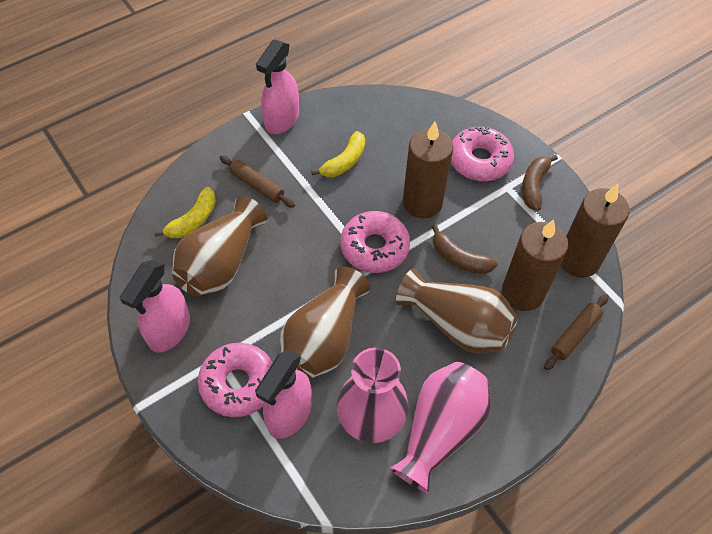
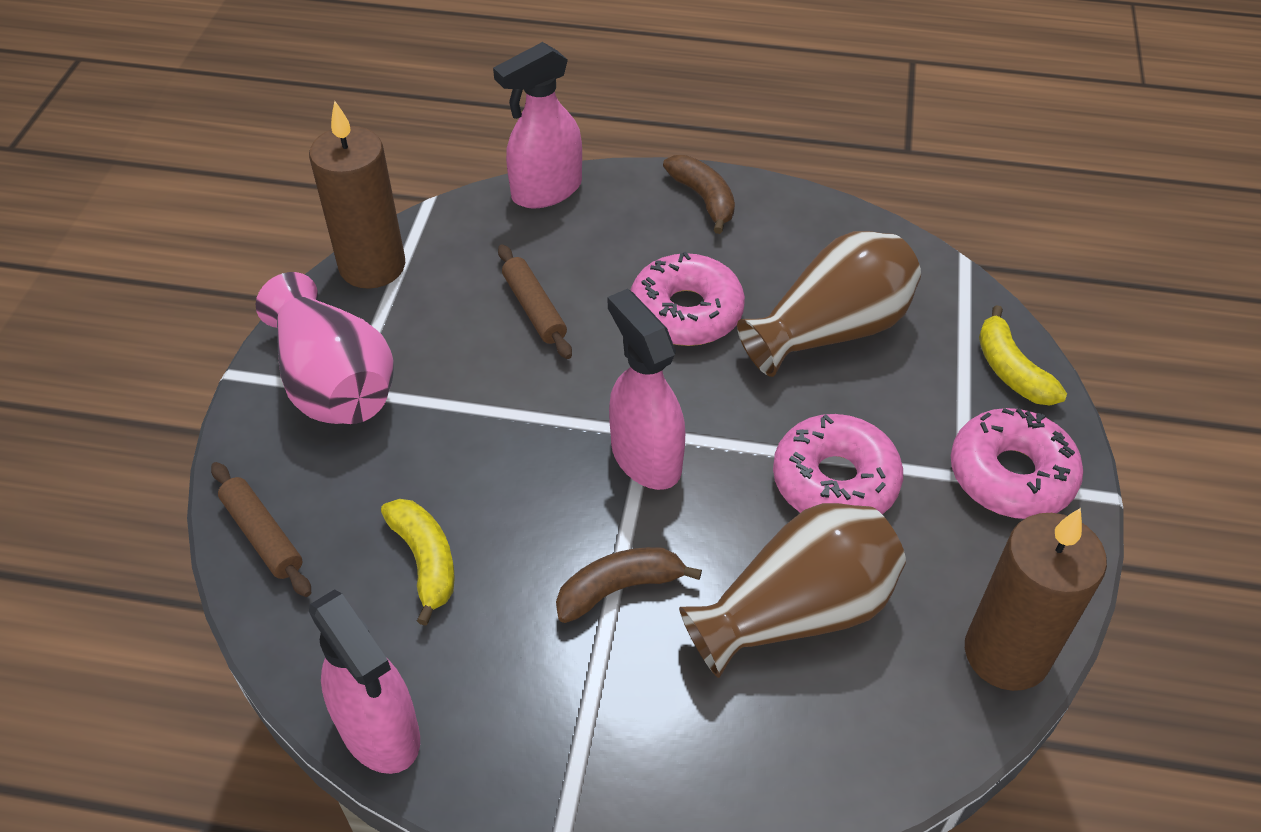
brown candle: 3 -> 2
brown vase: 3 -> 2
pink vase: 2 -> 1

